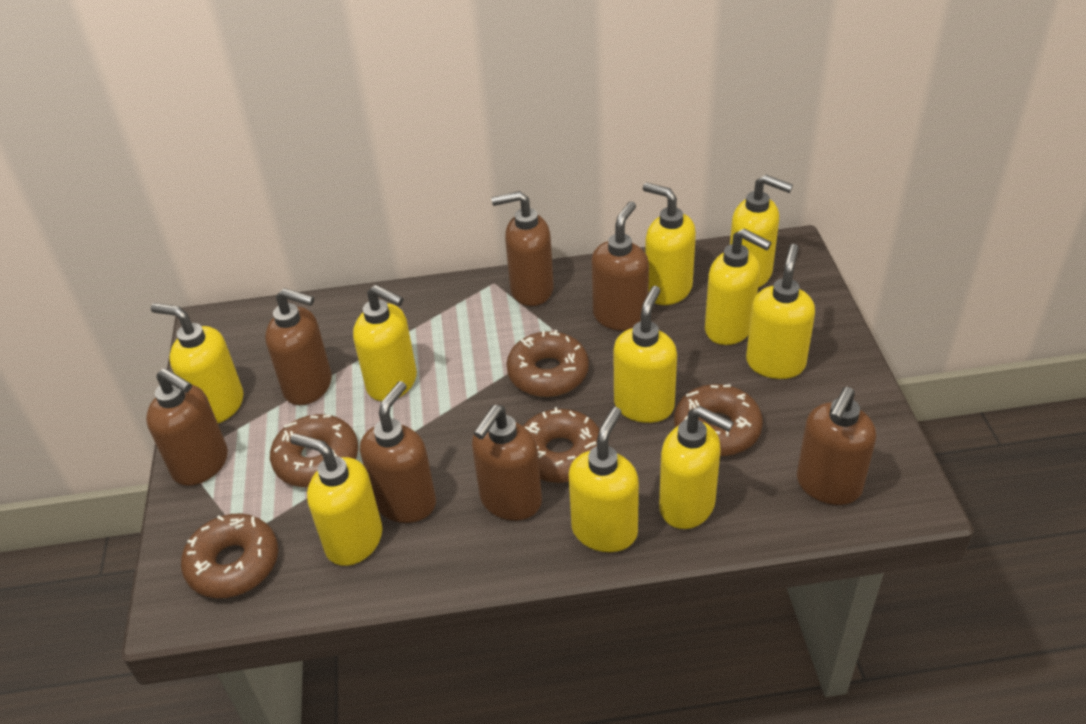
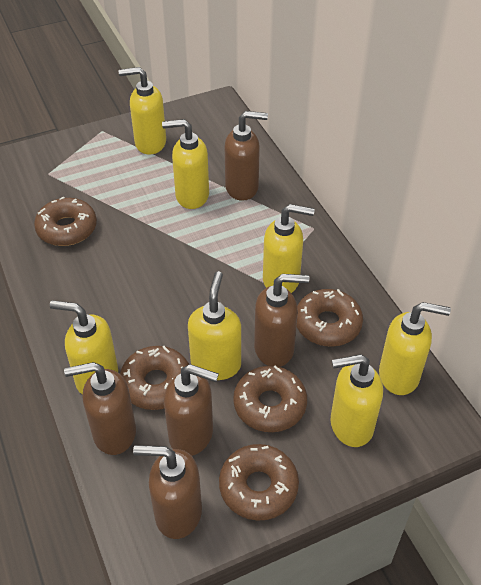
brown soap dispenser: 7 -> 5
yellow soap dispenser: 10 -> 7

